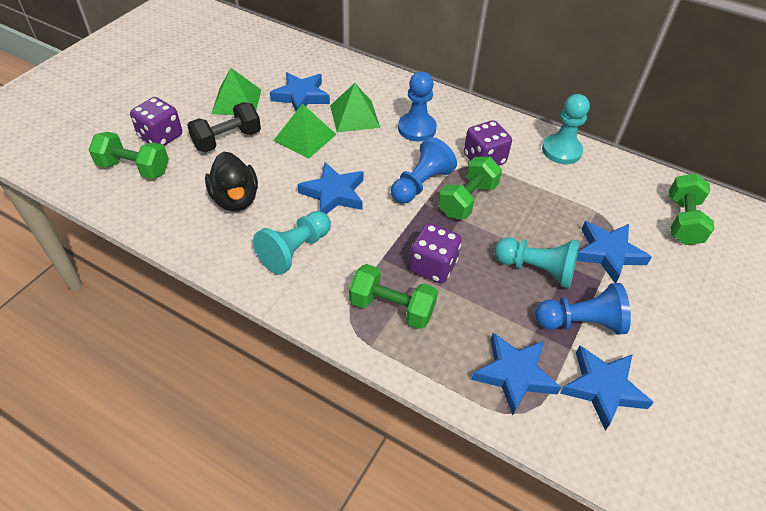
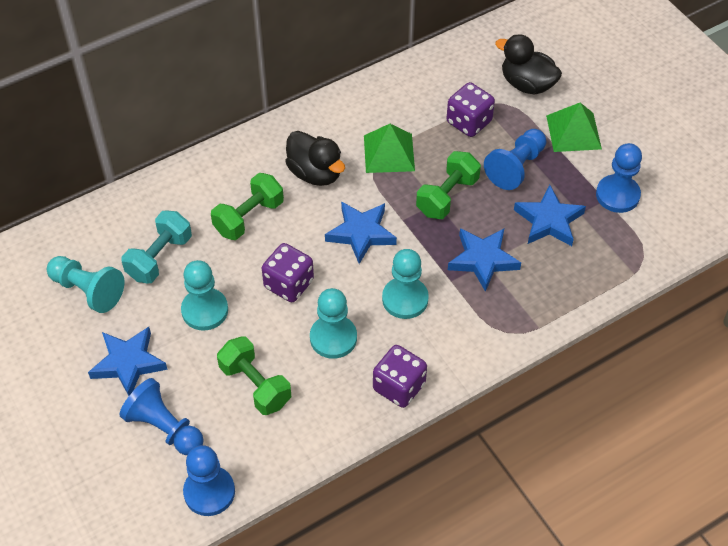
black duck: 1 -> 2
black dumbbell: 1 -> 0
blue pawn: 3 -> 4
blue star: 5 -> 4
green dumbbell: 4 -> 3
green pyramid: 3 -> 2
turquoise dumbbell: 0 -> 1
turquoise pawn: 3 -> 4

